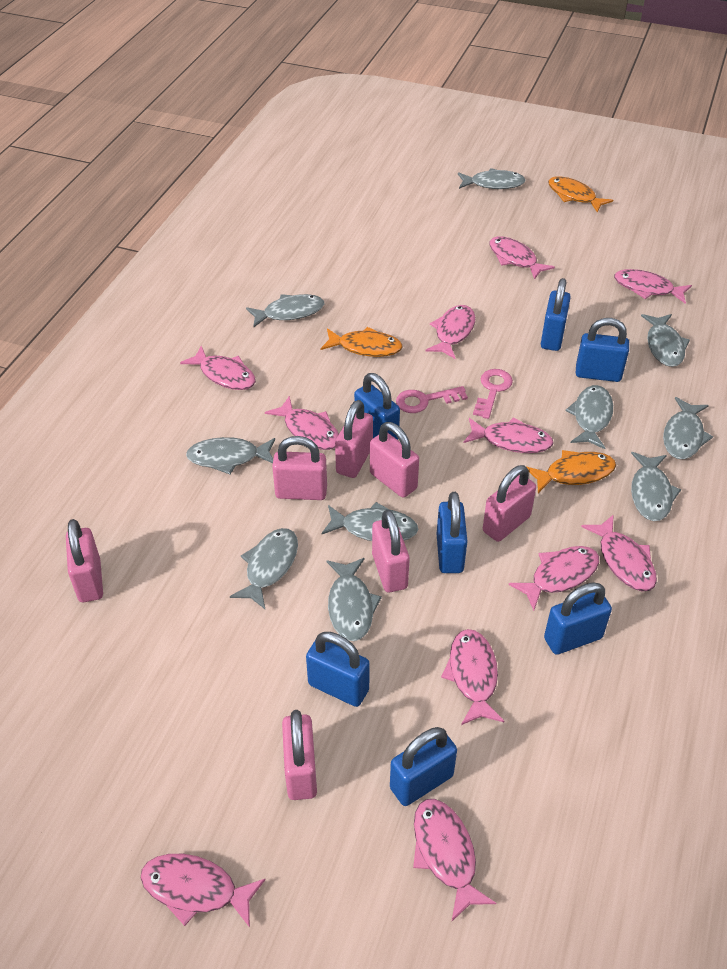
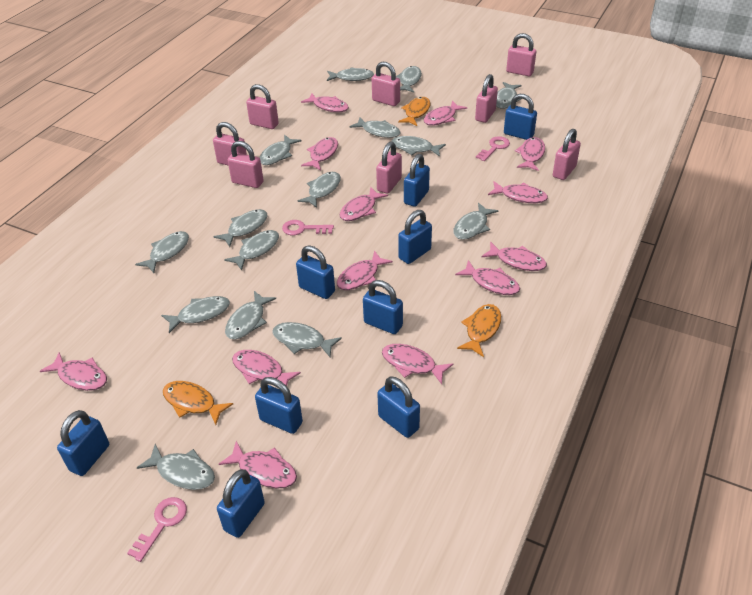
blue padlock: 7 -> 9
grey fish: 10 -> 15
pink fish: 11 -> 13
pink key: 2 -> 3
pink padlock: 7 -> 8

